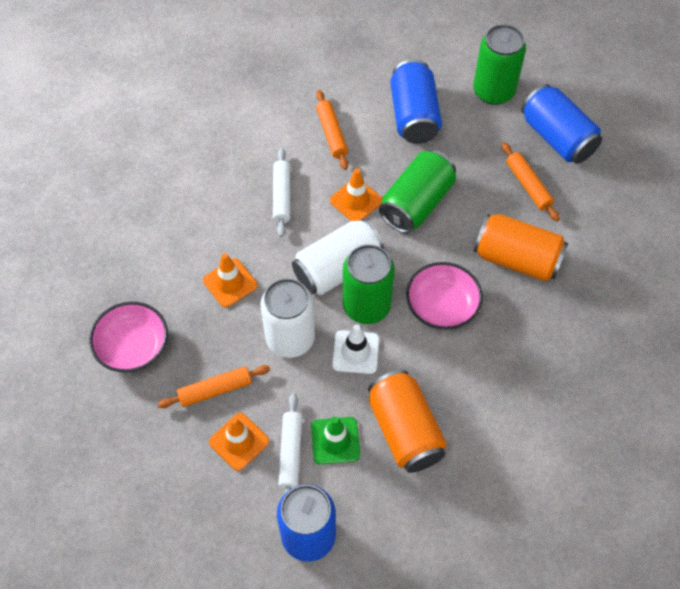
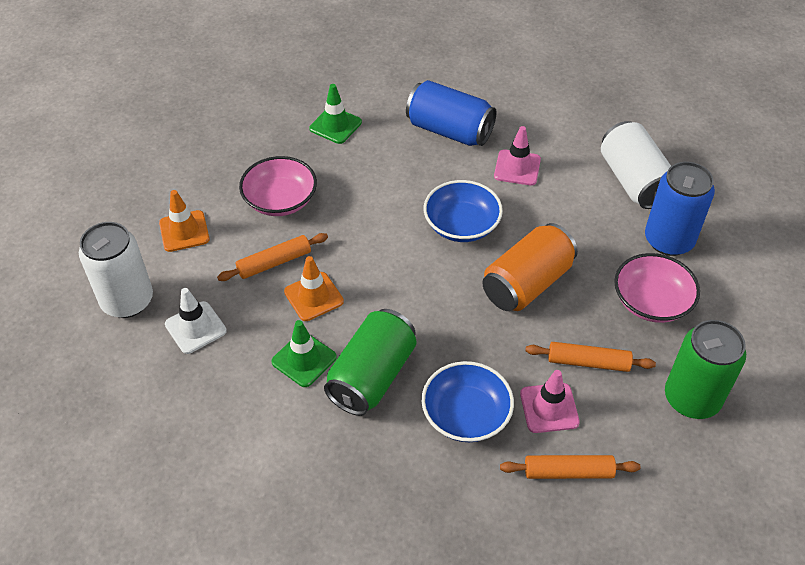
blue bowl: 0 -> 2
blue can: 3 -> 2
green can: 3 -> 2
green traffic cone: 1 -> 2
orange can: 2 -> 1
orange traffic cone: 3 -> 2
pink traffic cone: 0 -> 2
white rolling pin: 2 -> 0

